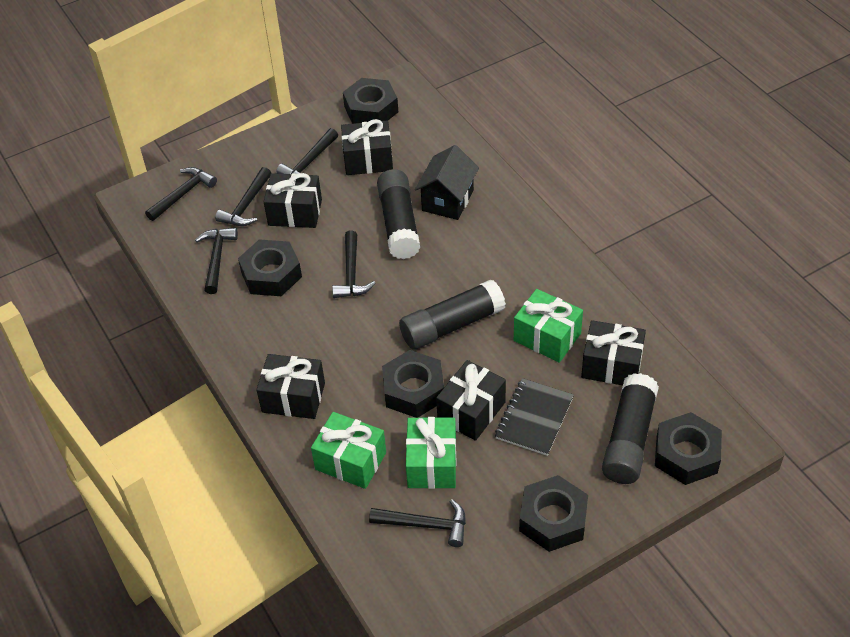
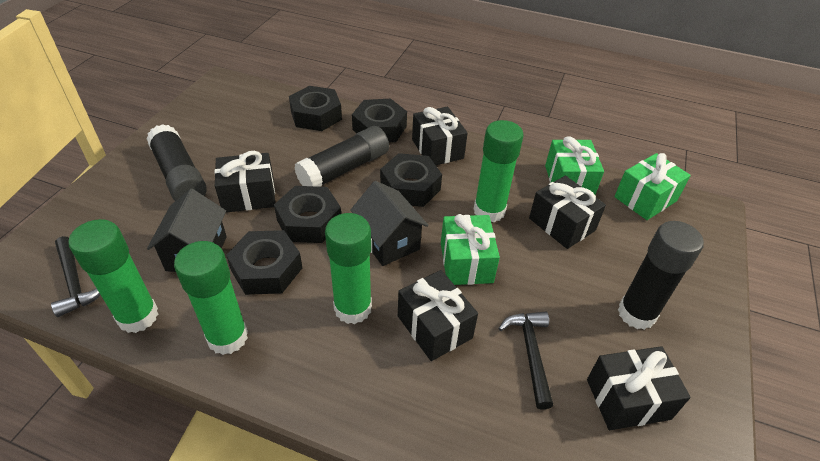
black hammer: 6 -> 2
black house: 1 -> 2
black notebook: 1 -> 0
green glue stick: 0 -> 4

